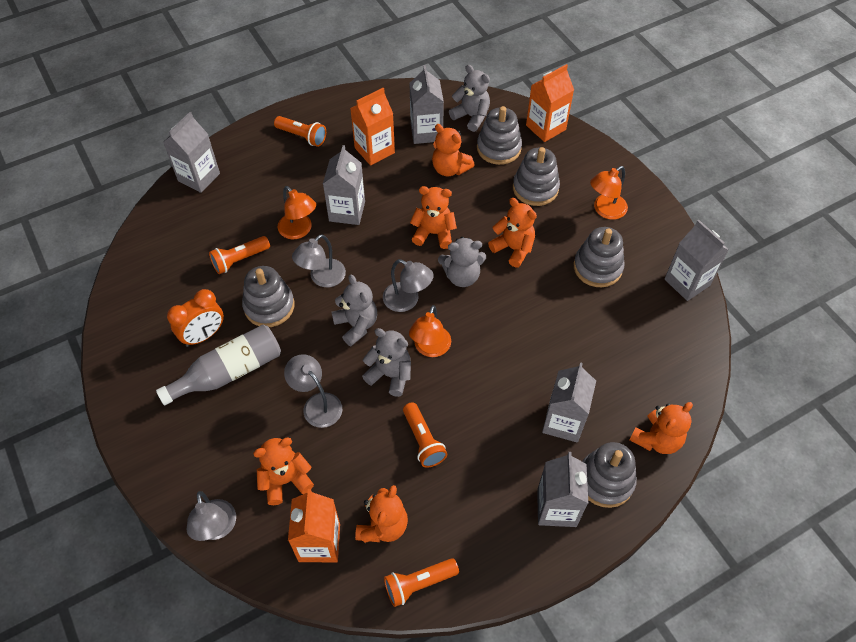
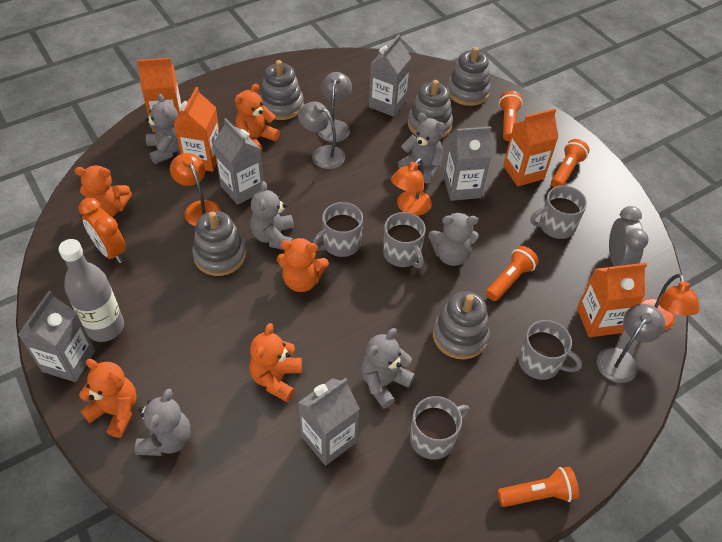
grey carton: 6 -> 5
grey clock: 0 -> 1
grey lamp: 4 -> 3
grey mug: 0 -> 5
grey teddy bear: 4 -> 6
orange carton: 3 -> 4
orange teddy bear: 6 -> 5

